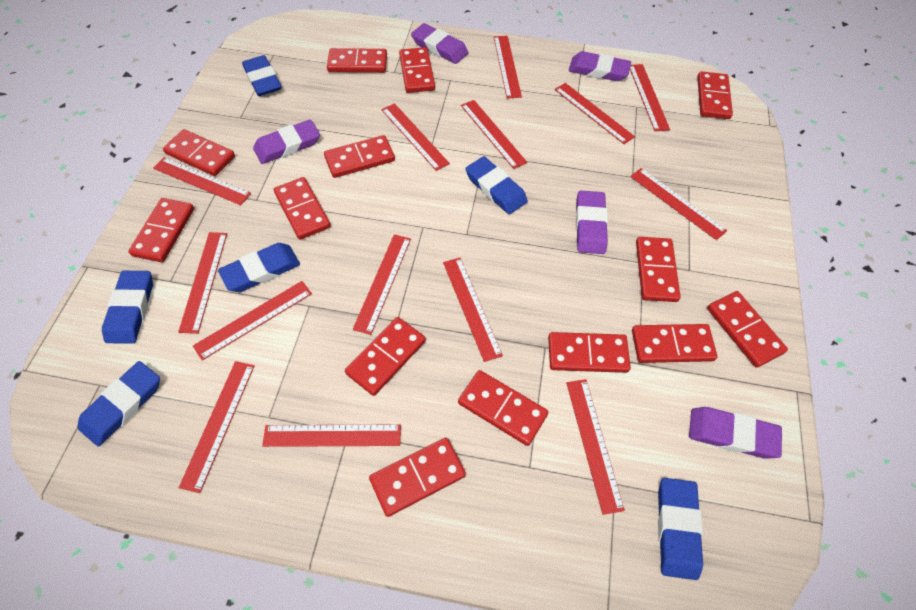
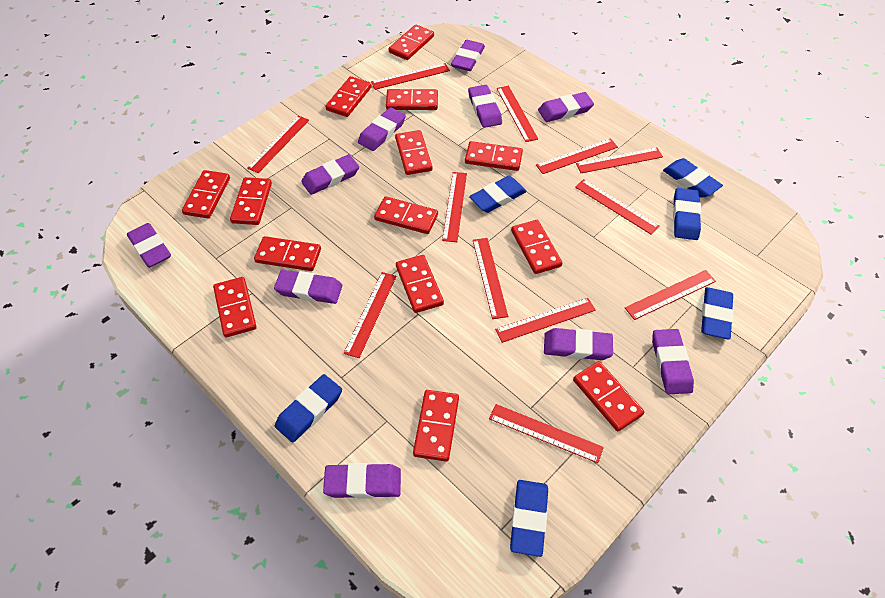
purple eraser: 5 -> 10
red ruler: 14 -> 12

